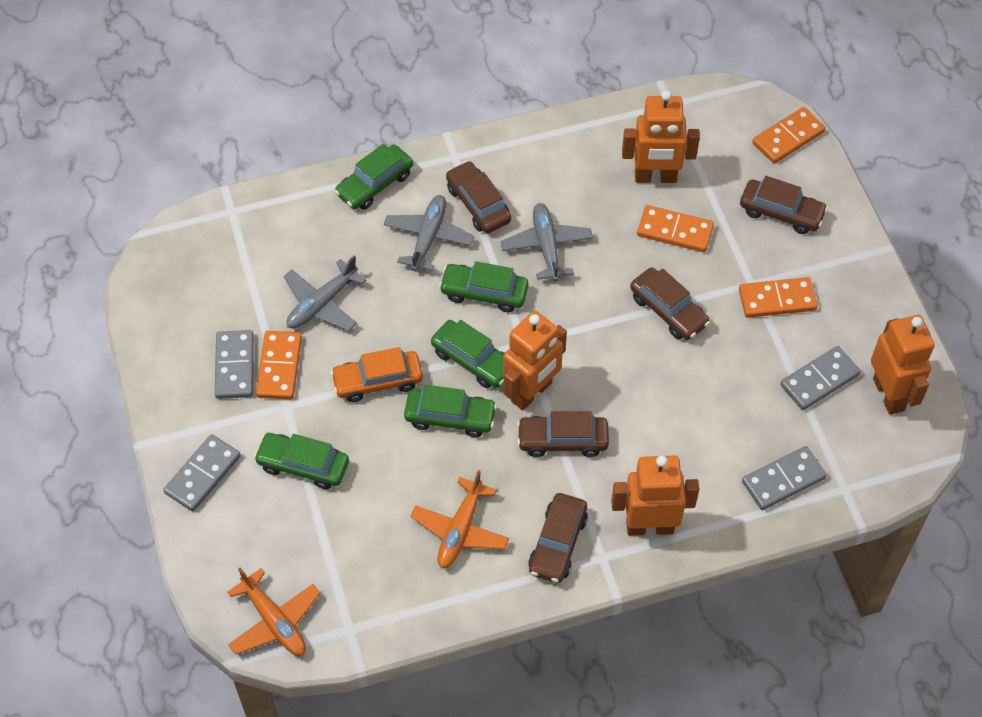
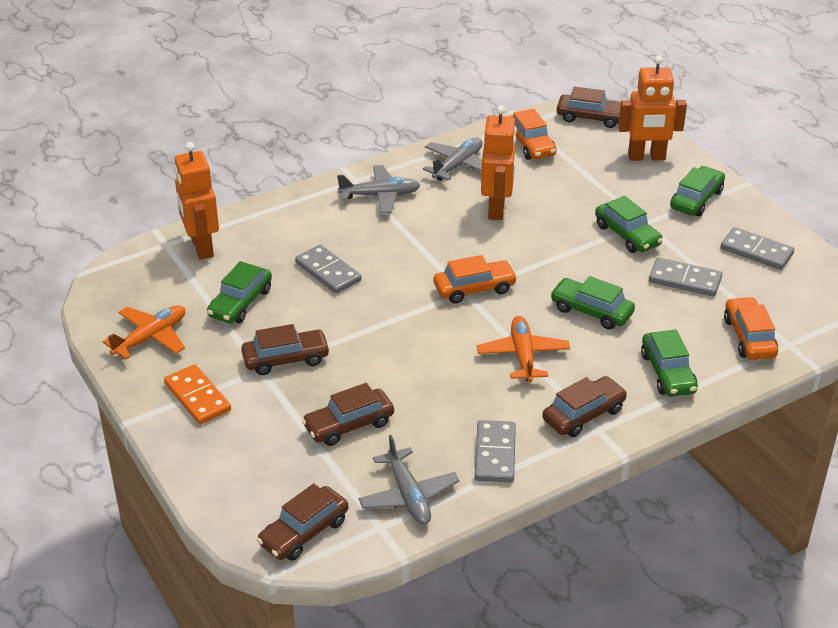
orange car: 1 -> 3
orange domino: 4 -> 1
orange robot: 4 -> 3

